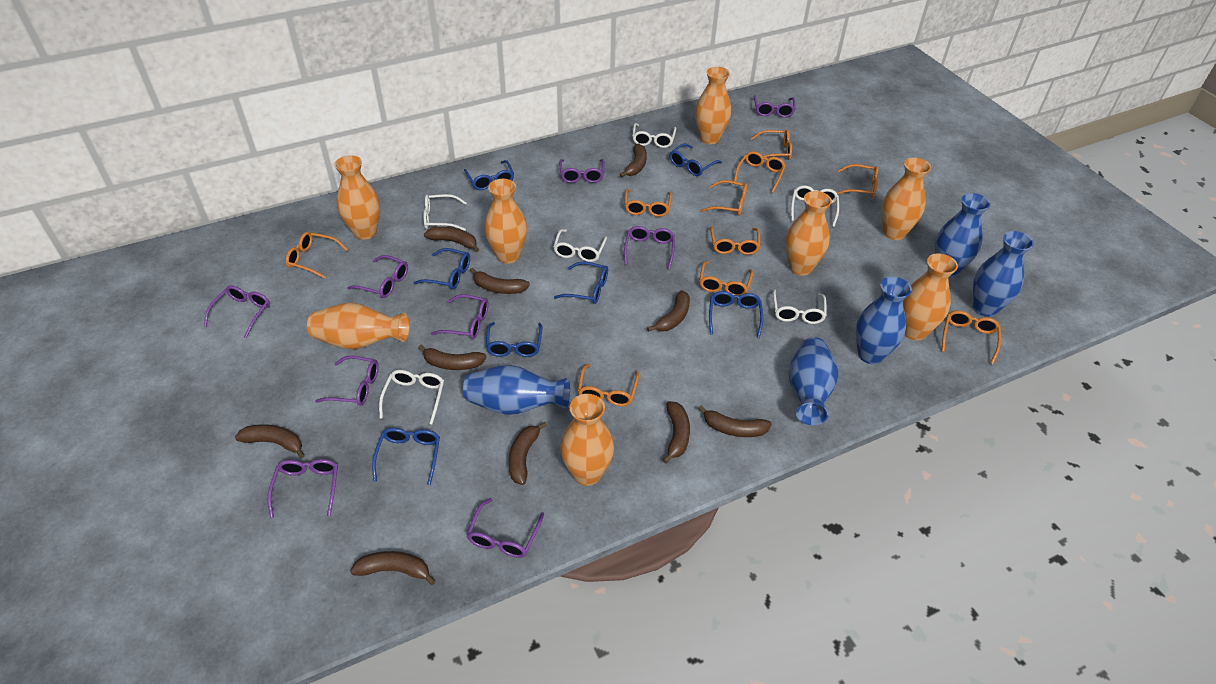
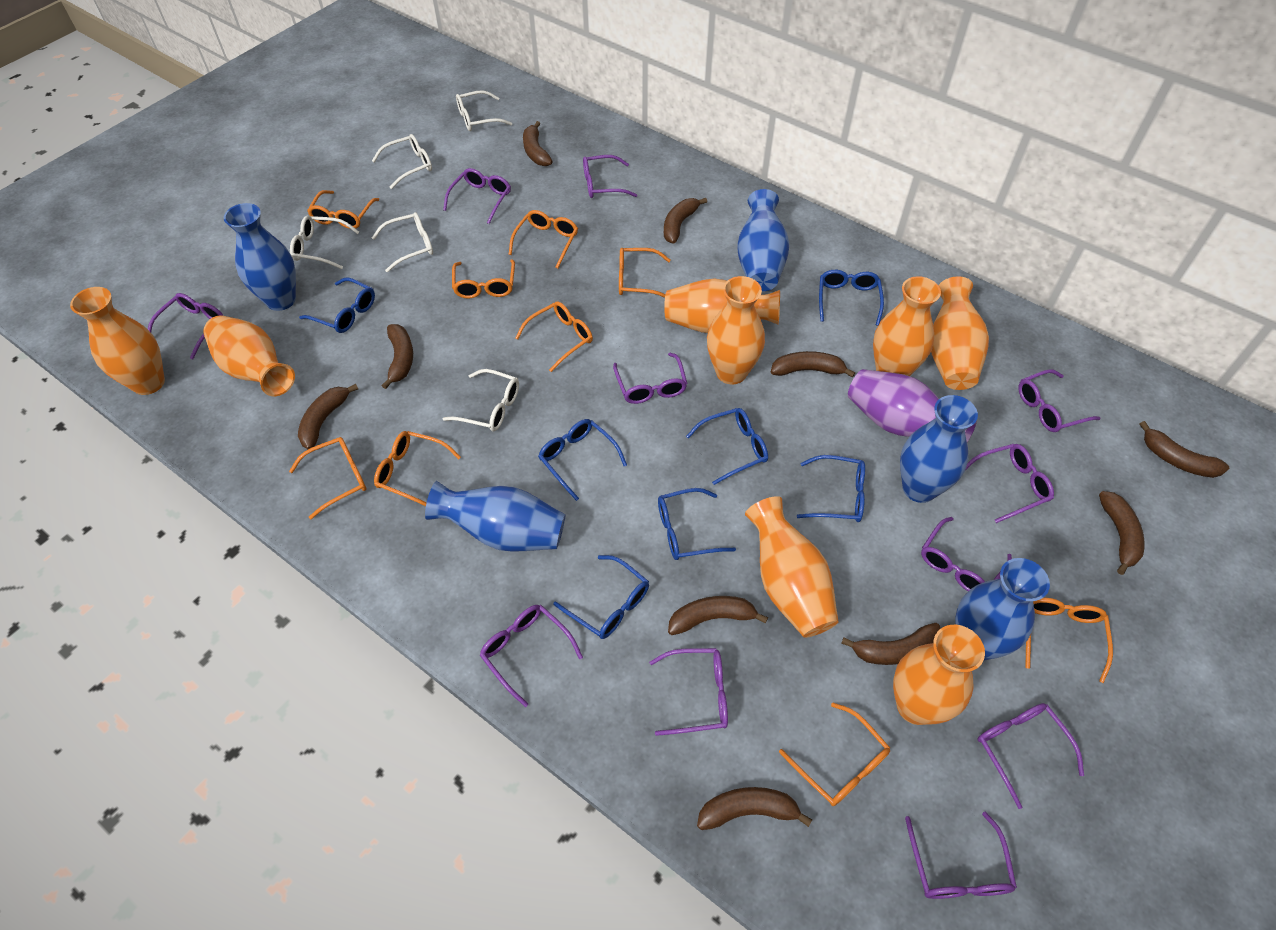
orange glasses: 10 -> 9
purple glasses: 9 -> 11
purple vase: 0 -> 1
white glasses: 6 -> 5

